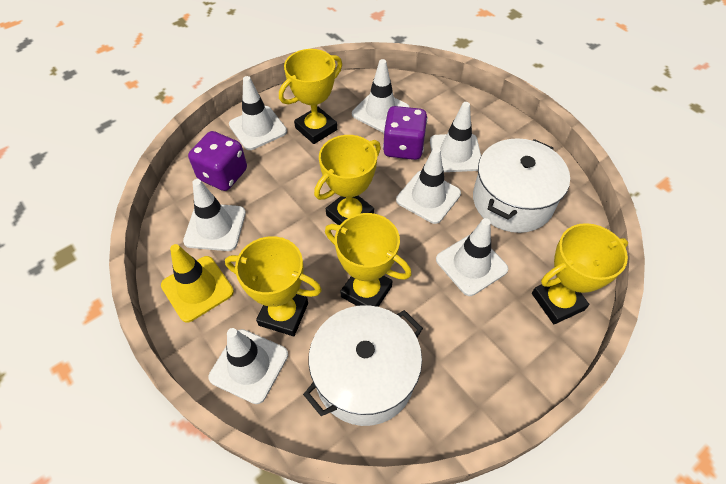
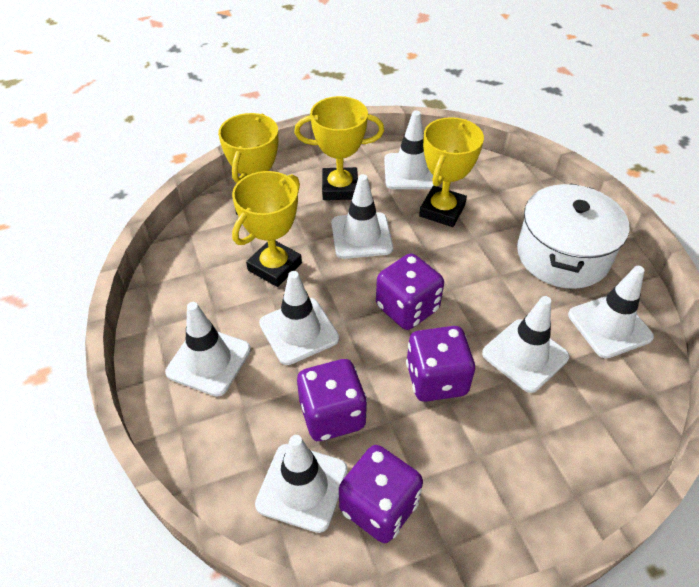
purple dice: 2 -> 4
white pot: 2 -> 1
yellow traffic cone: 1 -> 0
yellow trophy: 5 -> 4

